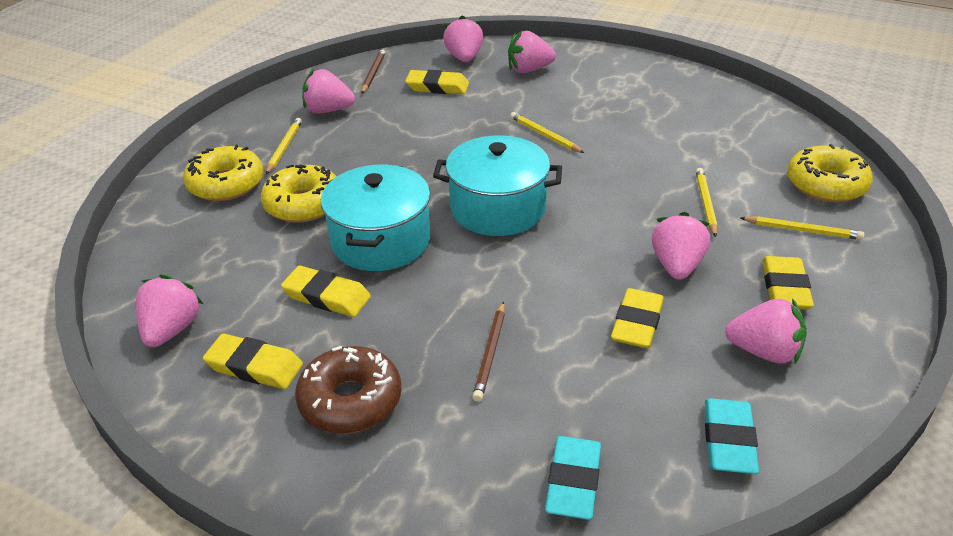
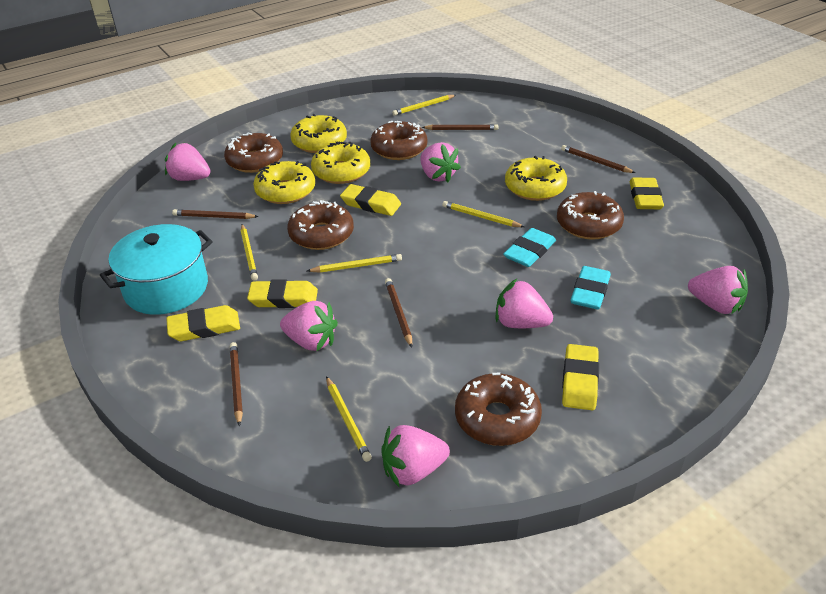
brown donut: 1 -> 5
brown pencil: 2 -> 5
turquoise pot: 2 -> 1
yellow donut: 3 -> 4
yellow pencil: 4 -> 5

